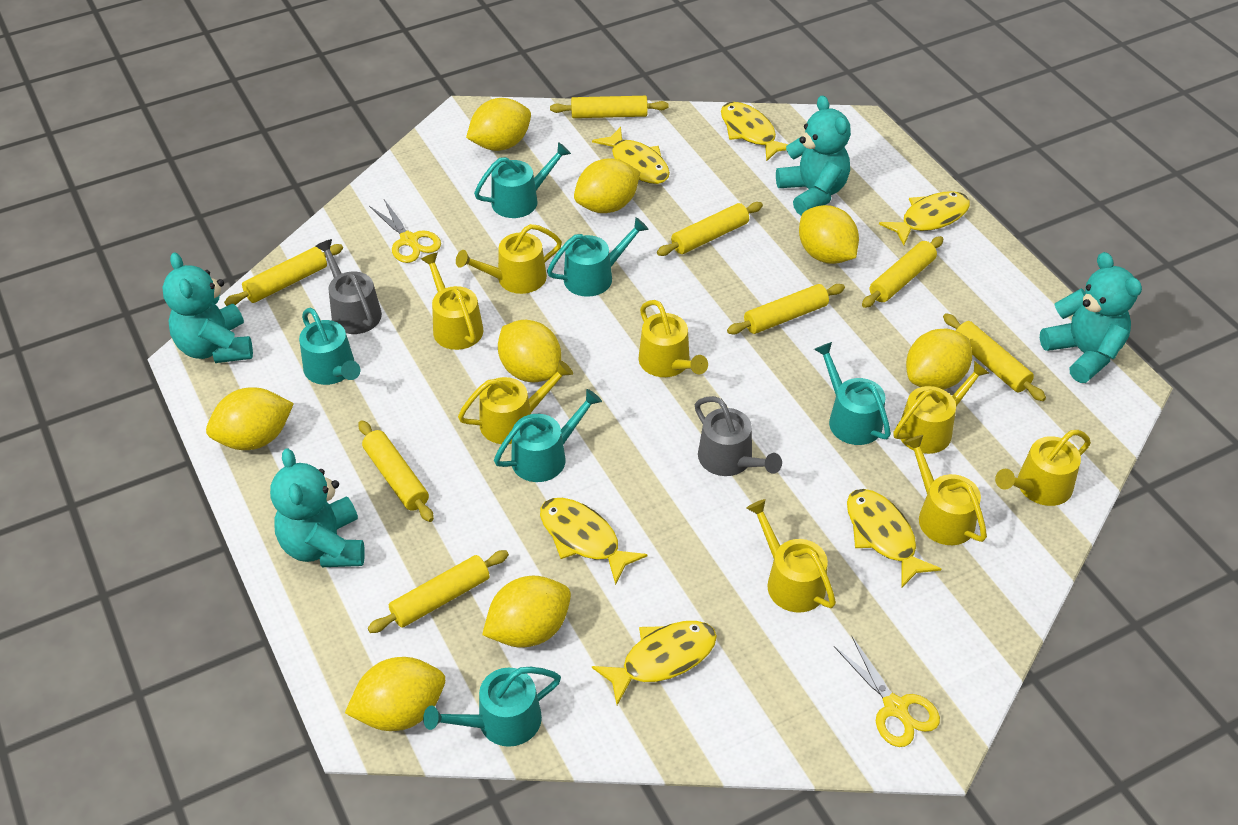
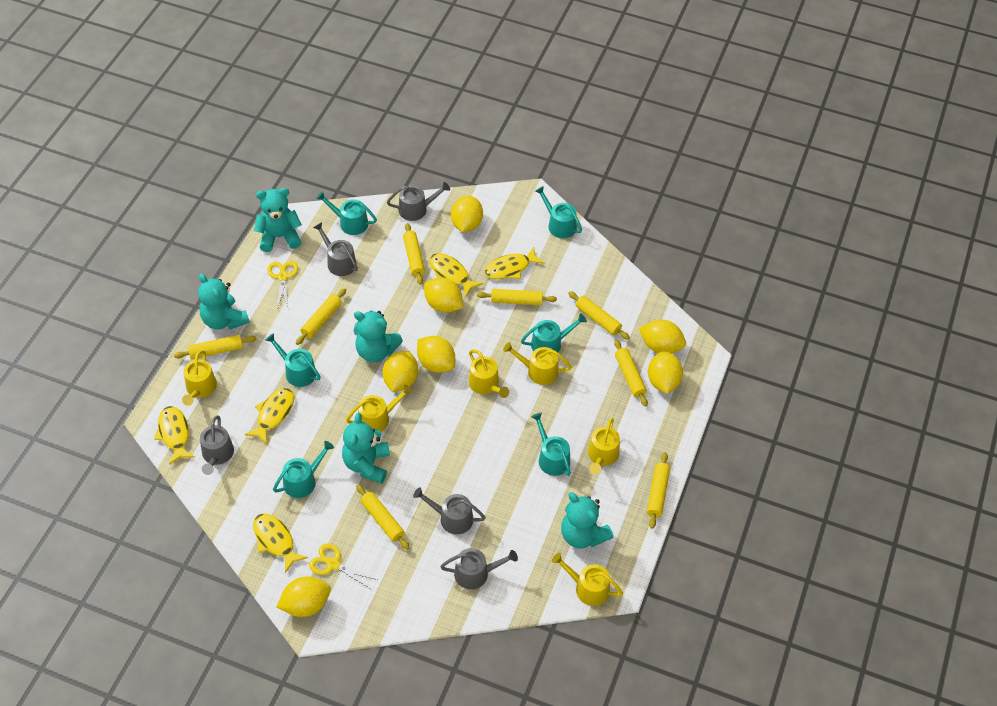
grey watering can: 2 -> 5
turquoise teddy bear: 4 -> 5
yellow fish: 6 -> 5
yellow lemon: 8 -> 7
yellow watering can: 8 -> 6

